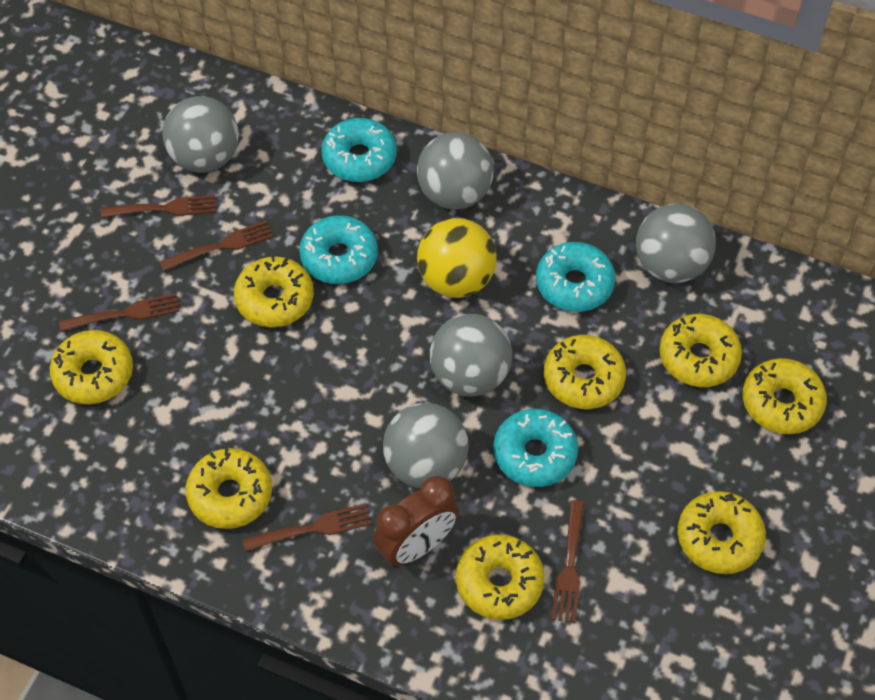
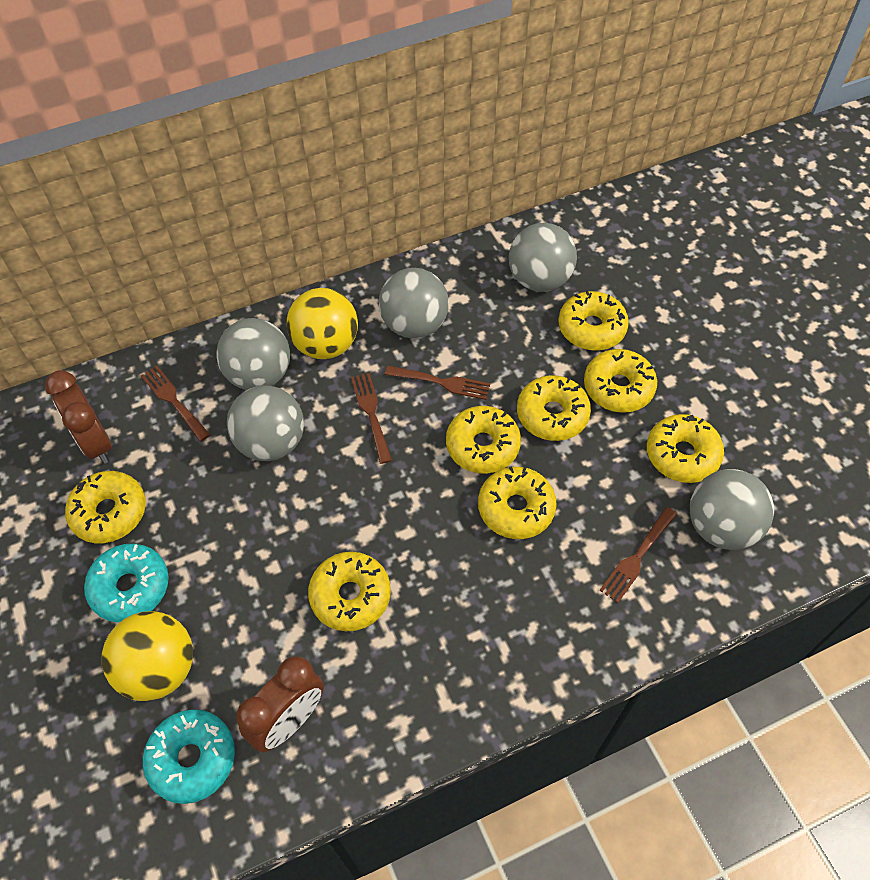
brown clock: 1 -> 2
brown fork: 5 -> 4
turquoise donut: 4 -> 2
yellow ball: 1 -> 2

